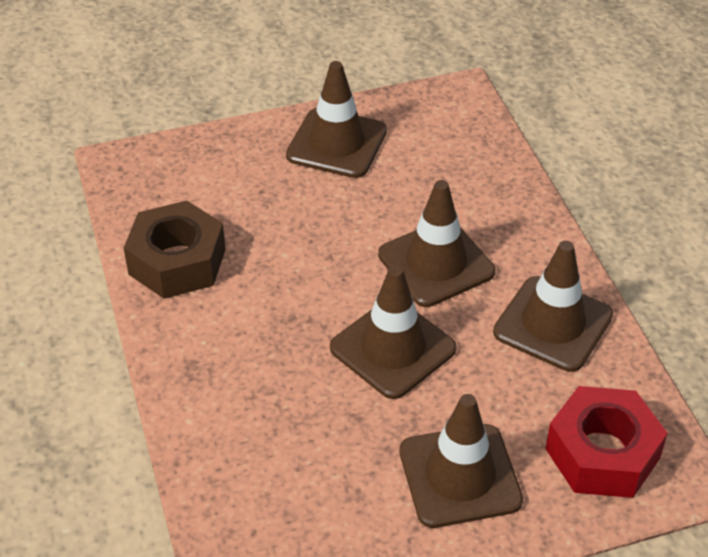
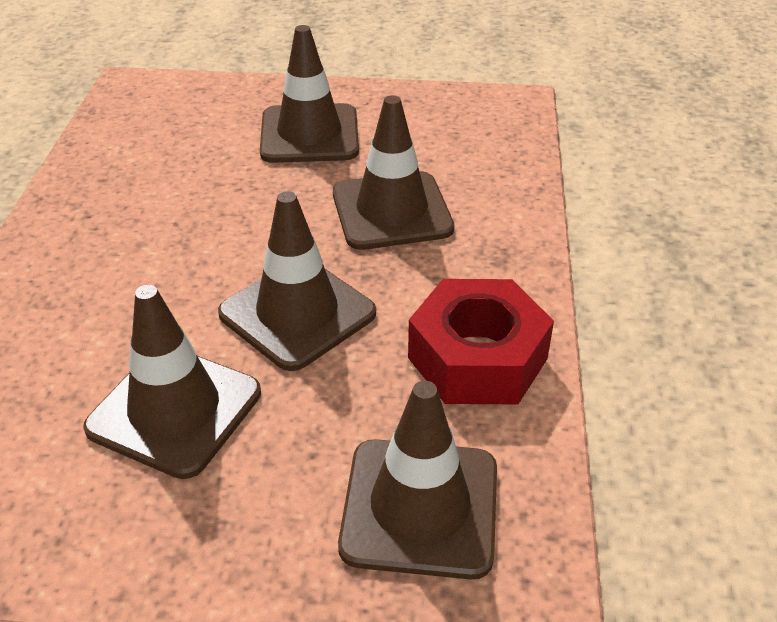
brown nut: 1 -> 0

